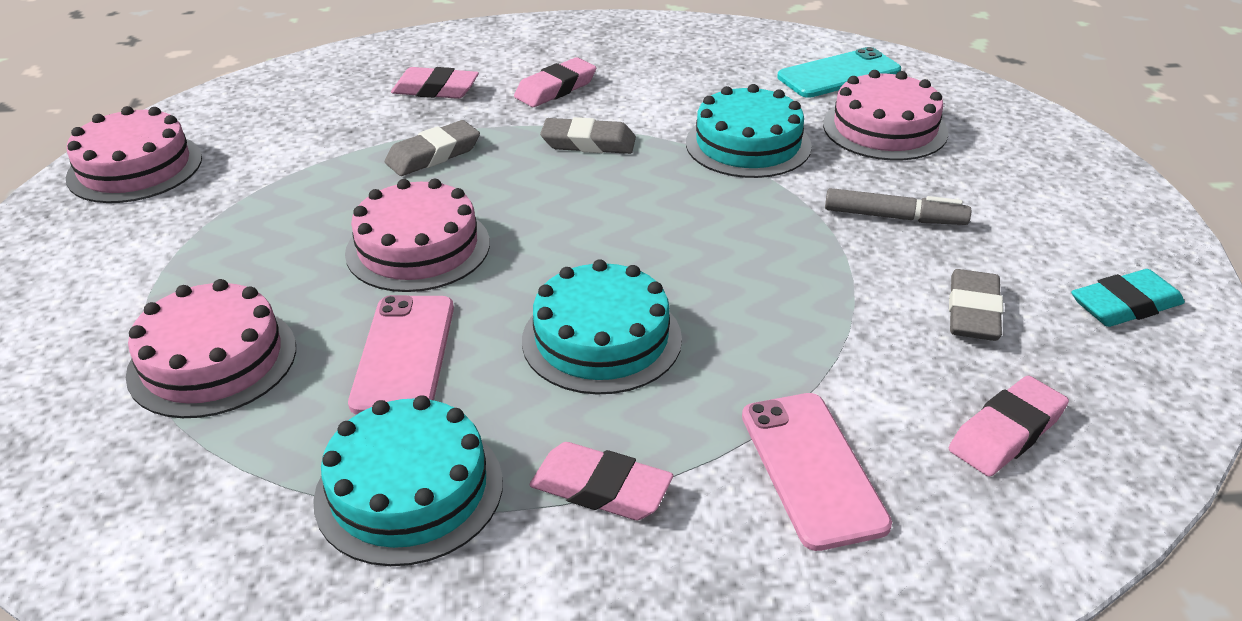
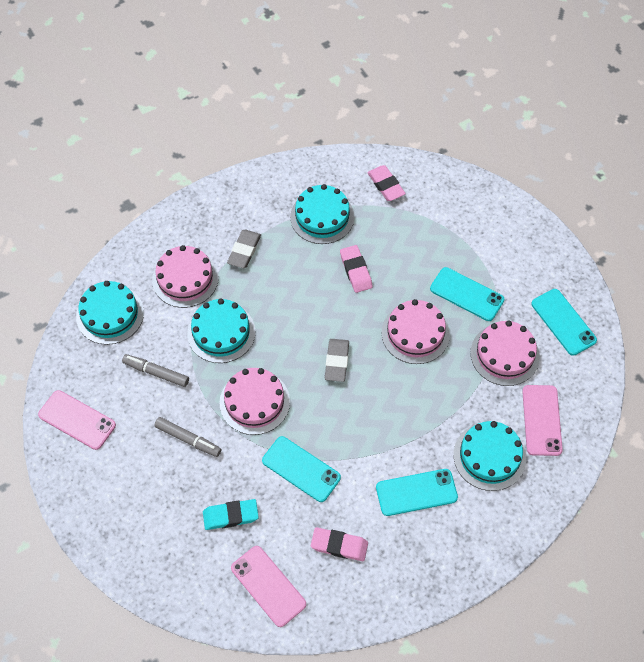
grey eraser: 3 -> 2
grey marker: 1 -> 2
pink eraser: 4 -> 3
pink phone: 2 -> 3
turquoise cake: 3 -> 4
turquoise phone: 1 -> 4

